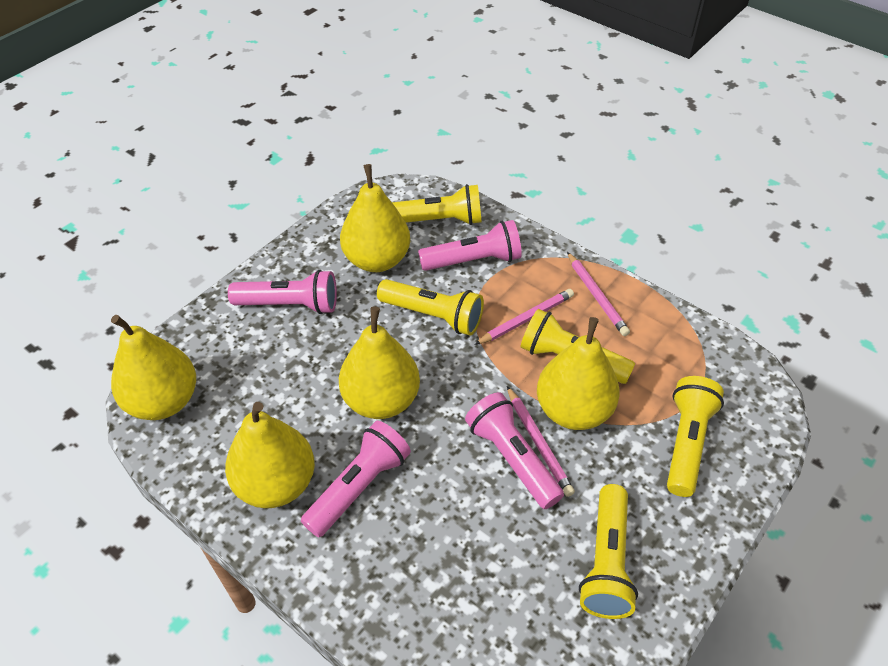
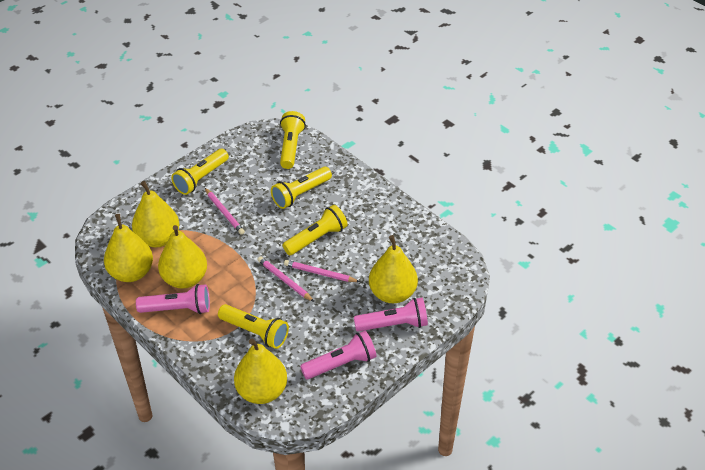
pink flashlight: 4 -> 3

